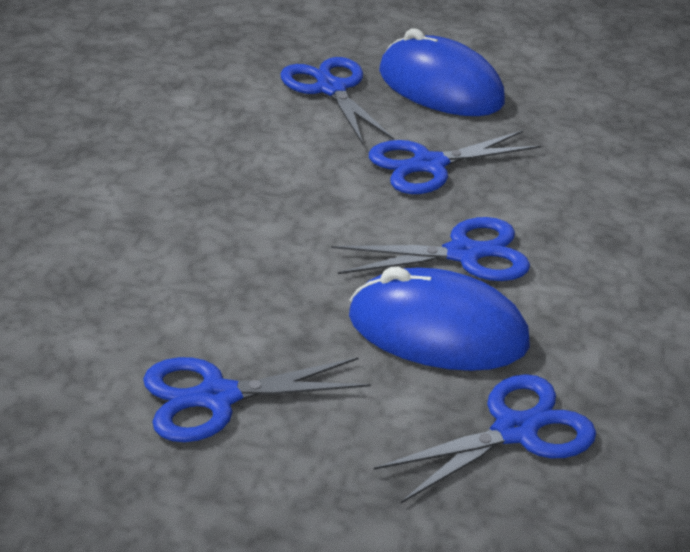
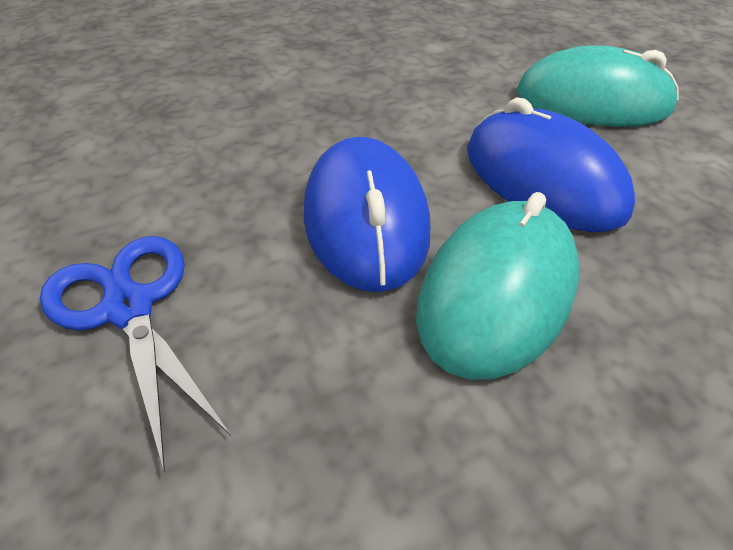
blue scissors: 5 -> 1
turquoise mouse: 0 -> 2

